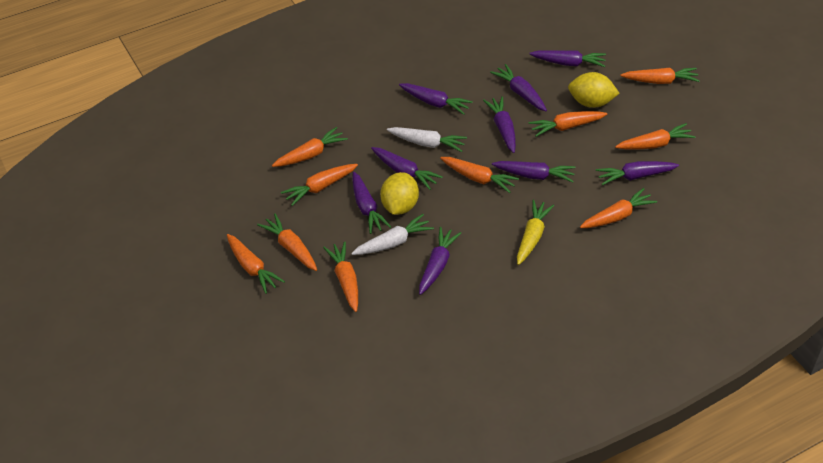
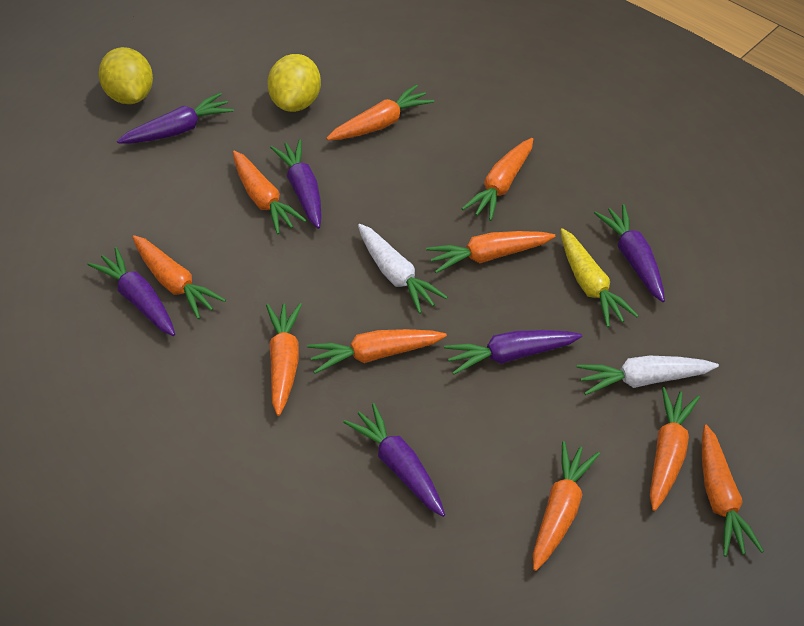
purple carrot: 9 -> 6

